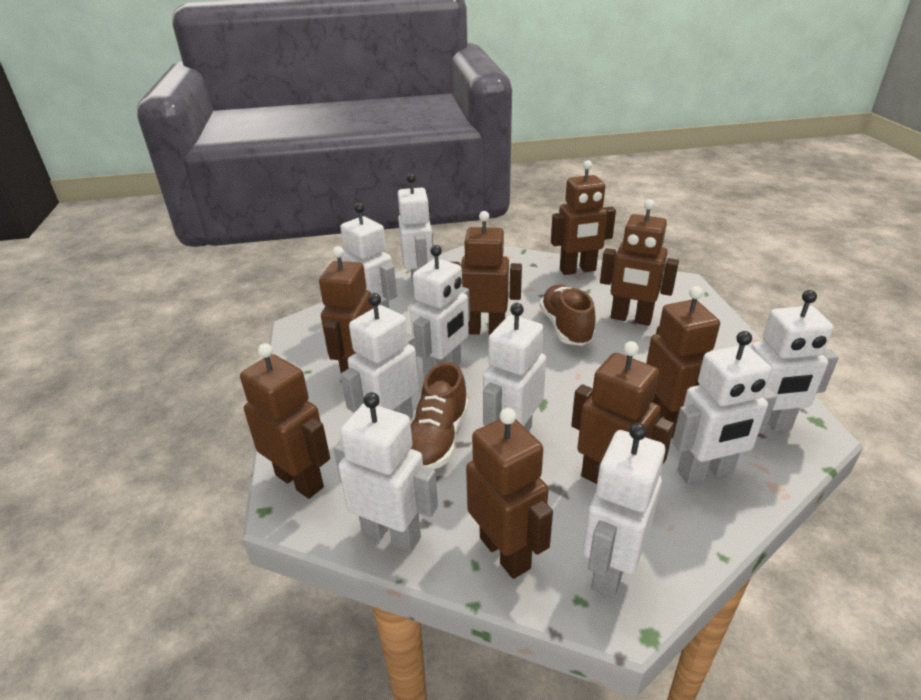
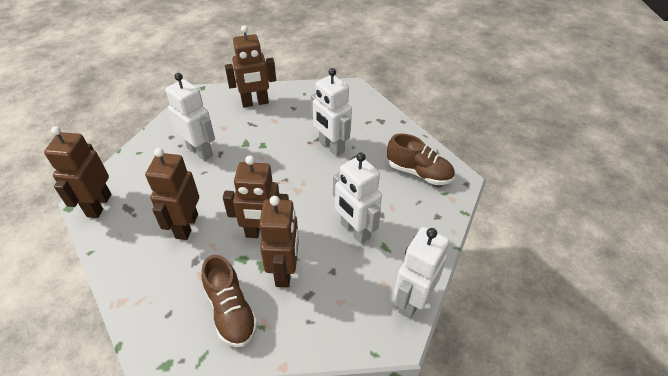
brown robot: 8 -> 5
white robot: 9 -> 4

